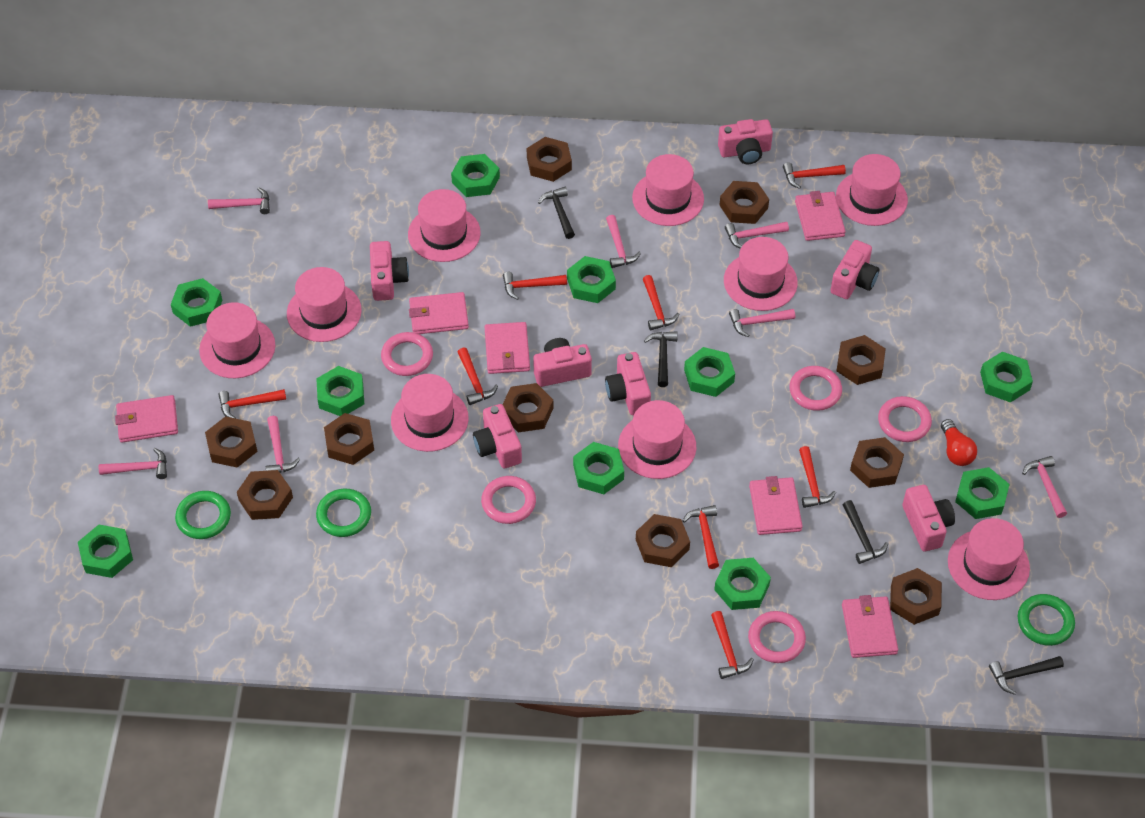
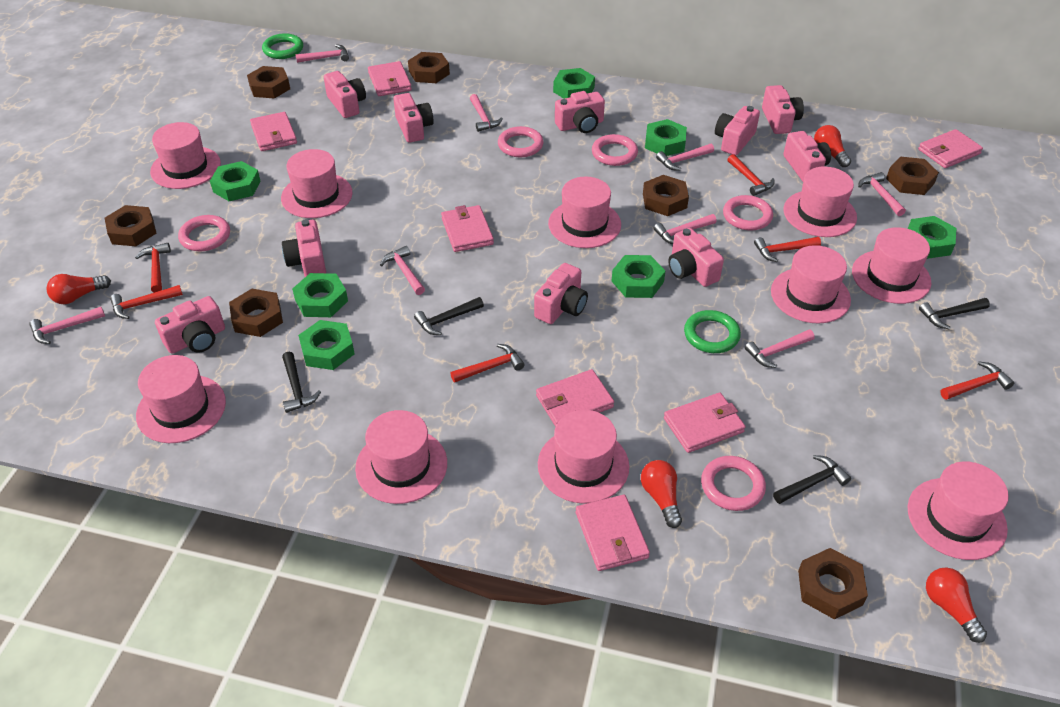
brown nut: 10 -> 7
green nut: 10 -> 7
green ring: 3 -> 2
pink camera: 7 -> 10
pink hammer: 7 -> 8
pink hat: 9 -> 10
pink wallet: 6 -> 7
red hammer: 8 -> 6
red light bulb: 1 -> 4

